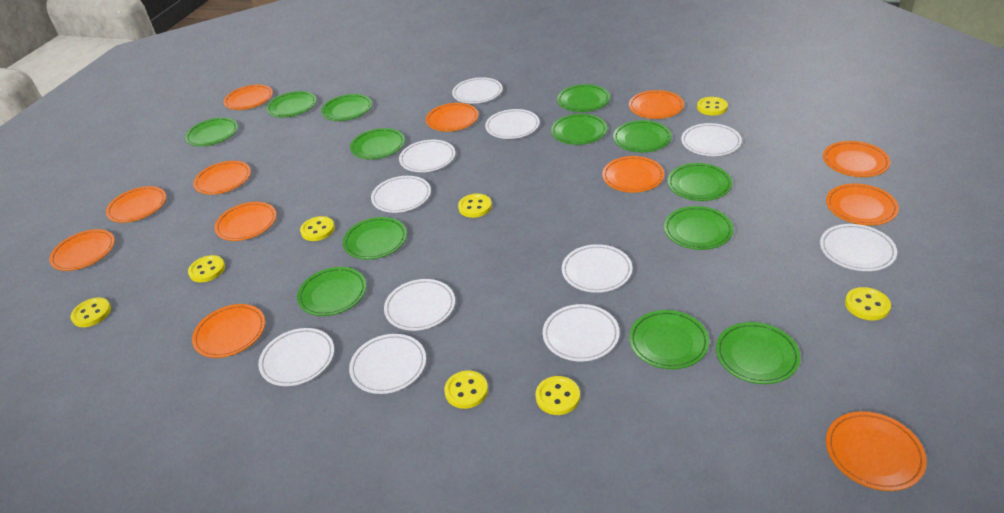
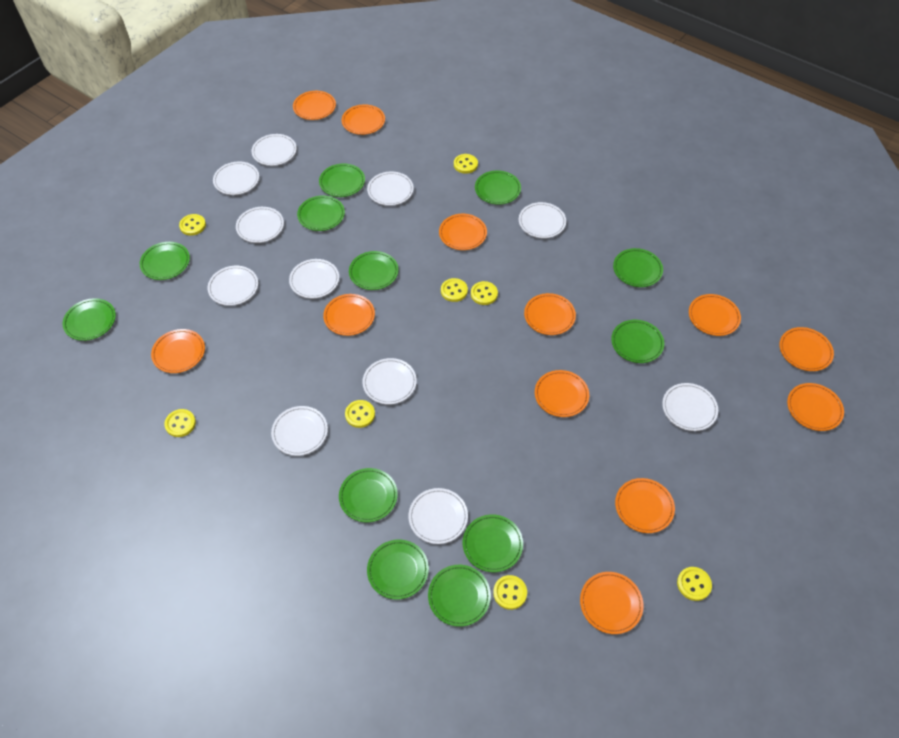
green plate: 13 -> 12

